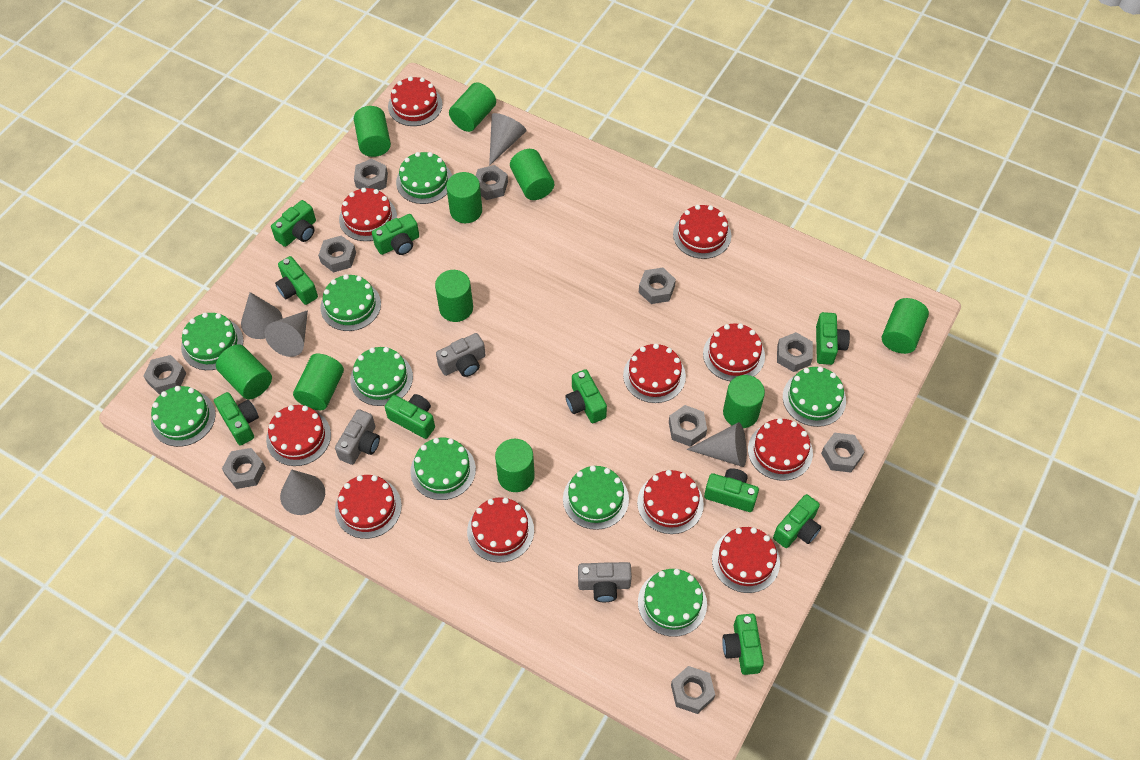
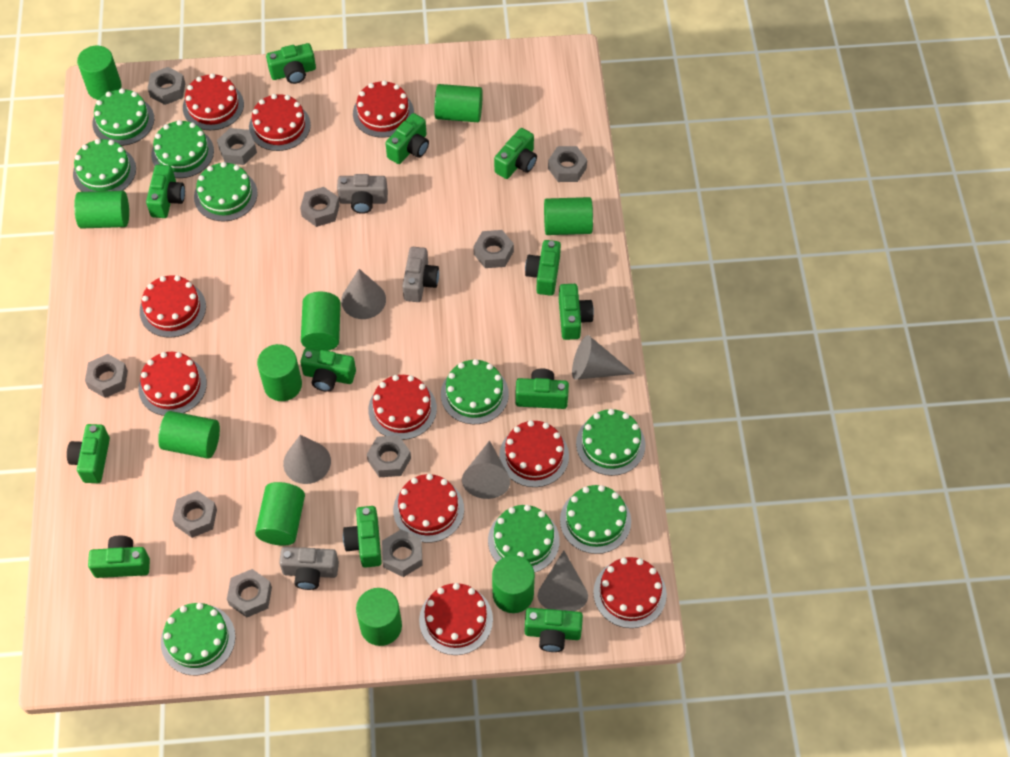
green camera: 10 -> 12
red cake: 11 -> 10

